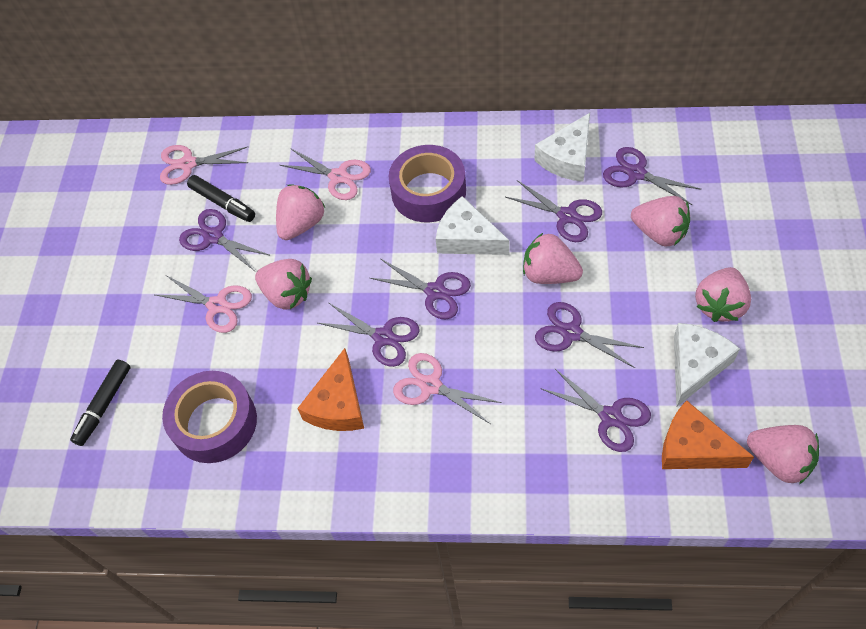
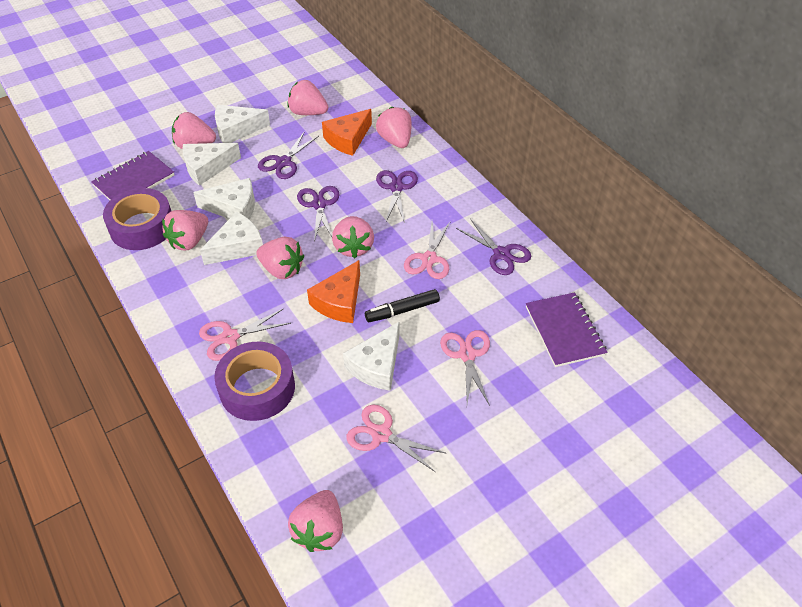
black marker: 2 -> 1
pink strawberry: 6 -> 7
purple notebook: 0 -> 2
purple scissors: 7 -> 4
white cheese: 3 -> 5

